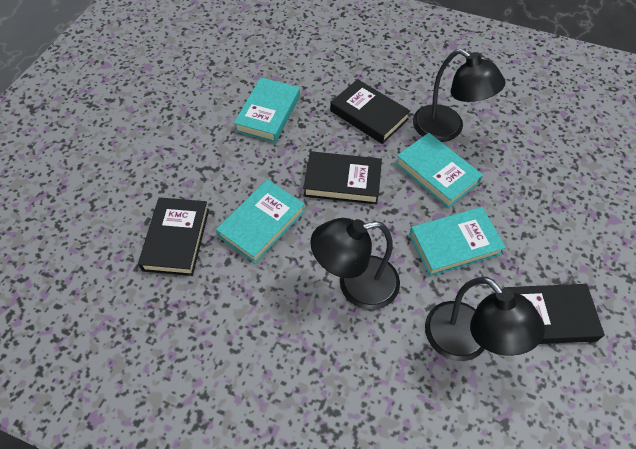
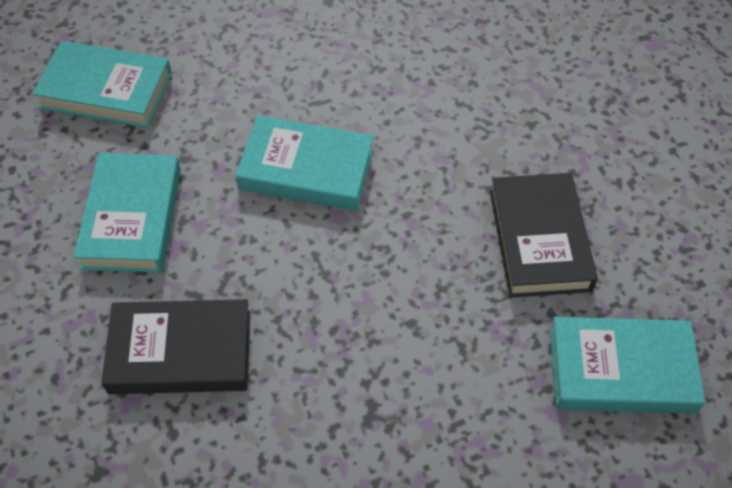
black book: 4 -> 2
black lamp: 3 -> 0

